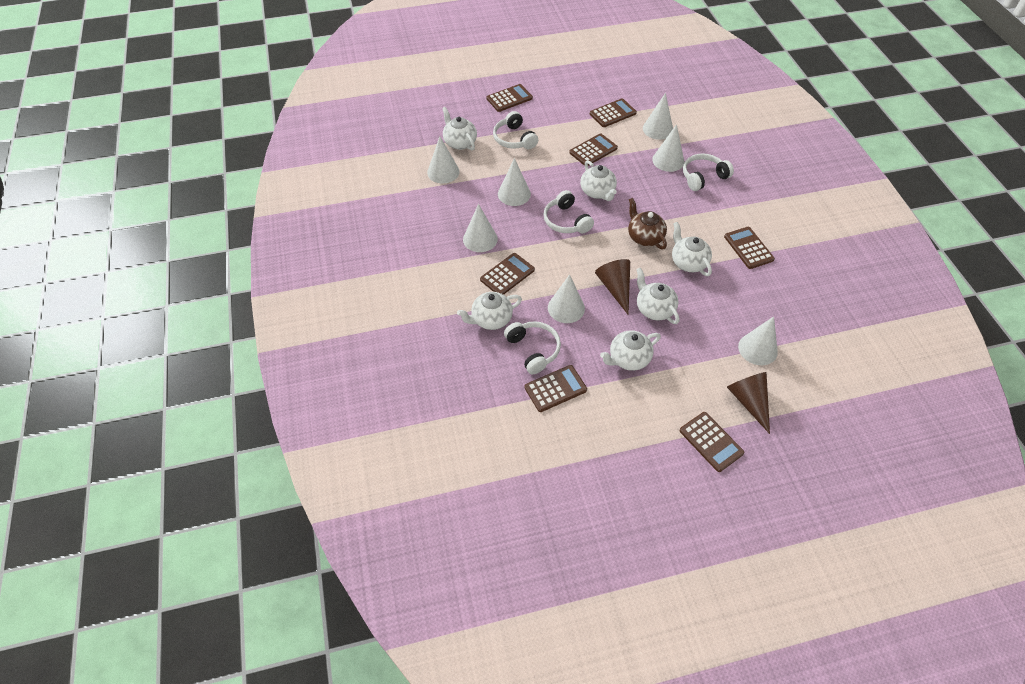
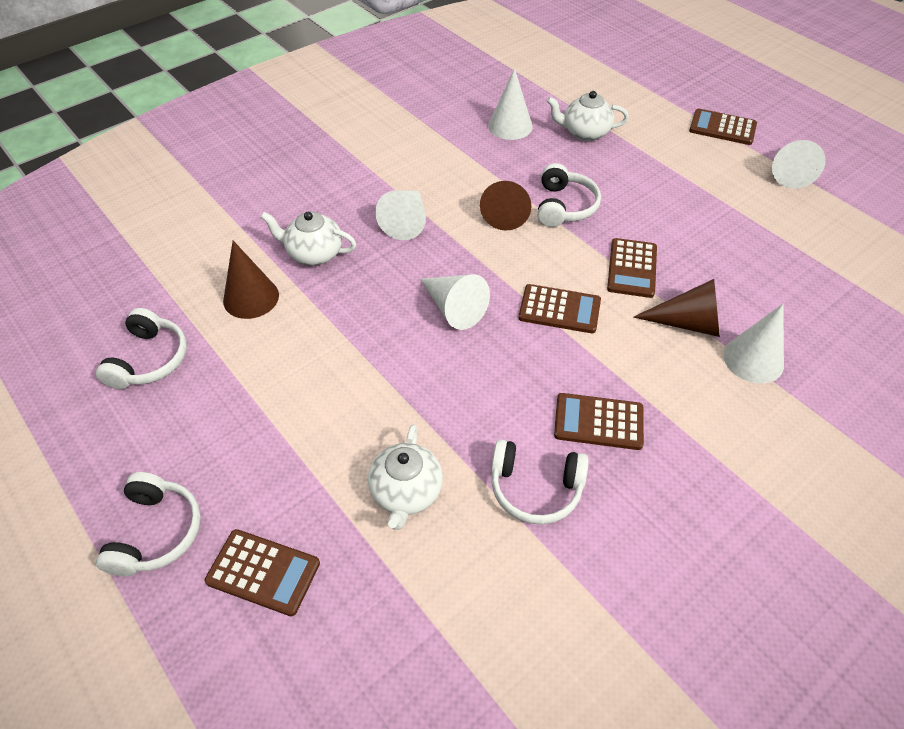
brown calculator: 7 -> 5
brown cone: 2 -> 3
brown teapot: 1 -> 0
white cone: 7 -> 5
white teapot: 6 -> 3

